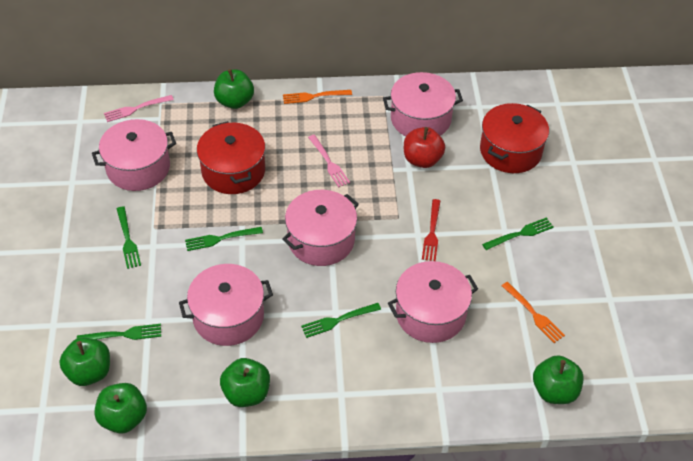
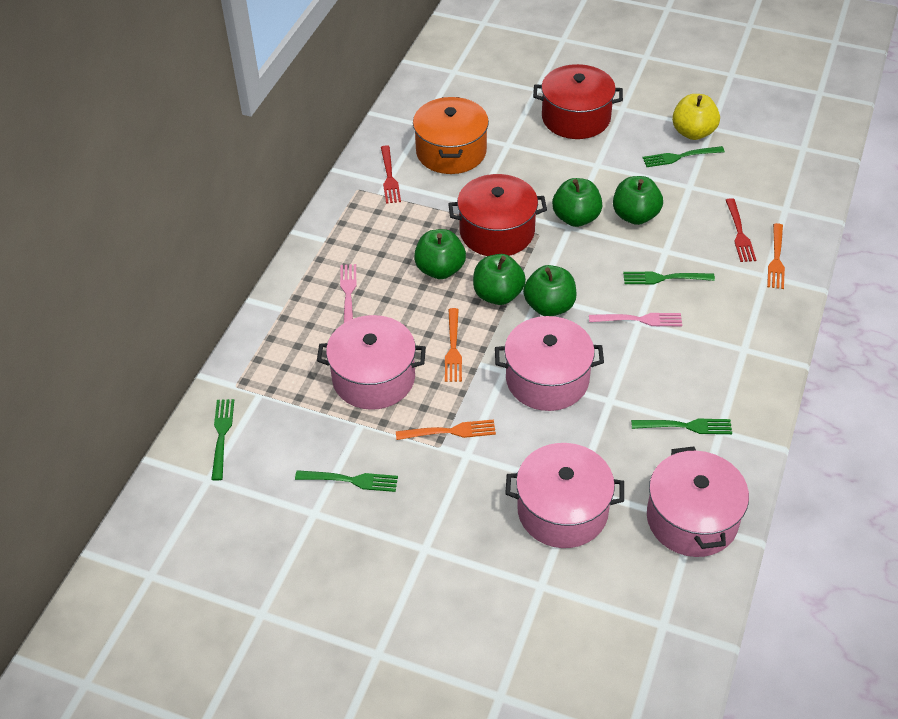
orange fork: 2 -> 3
orange pot: 0 -> 1
pink pot: 5 -> 4
red apple: 1 -> 0
red fork: 1 -> 2
yellow apple: 0 -> 1

